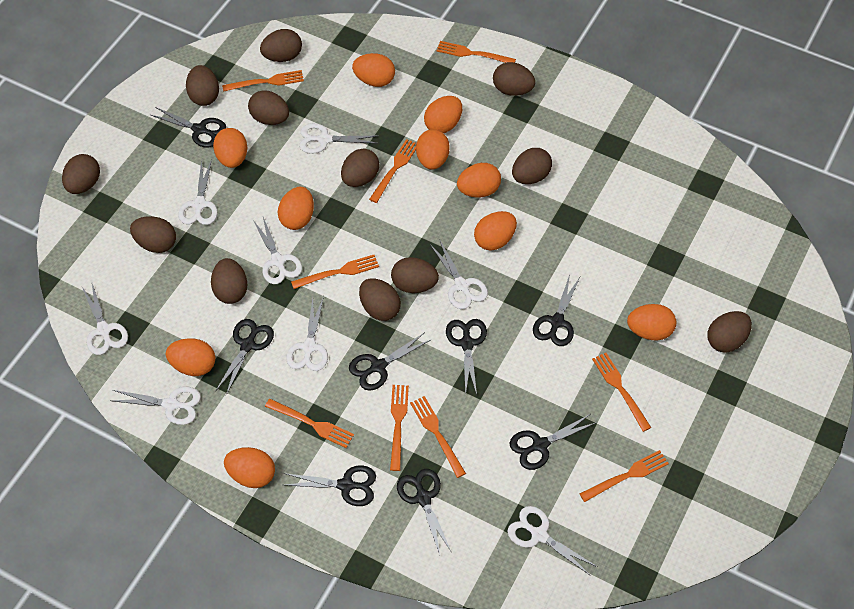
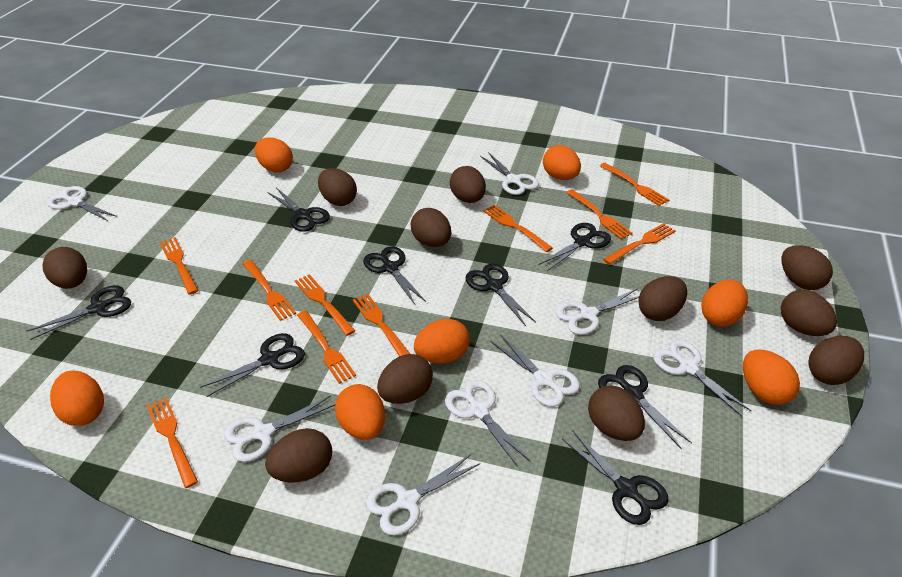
brown egg: 12 -> 11
orange egg: 10 -> 7
orange fork: 9 -> 10

